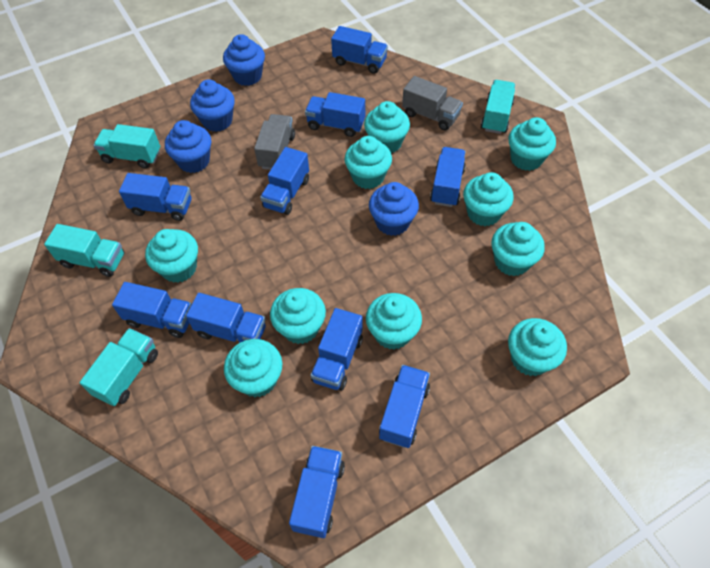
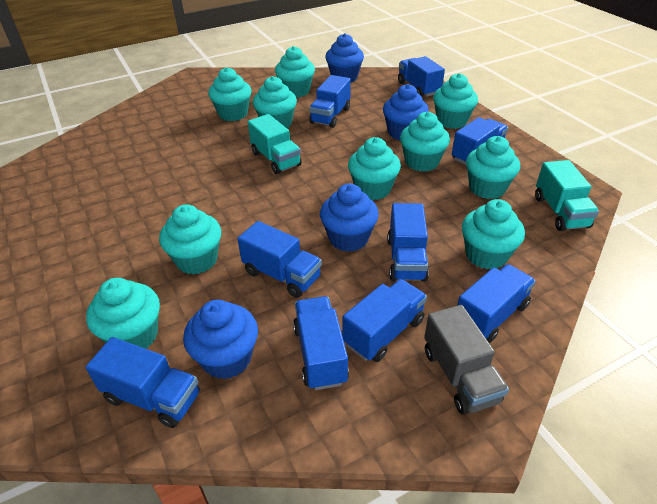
blue truck: 10 -> 9
grey truck: 2 -> 1
turquoise truck: 4 -> 2

